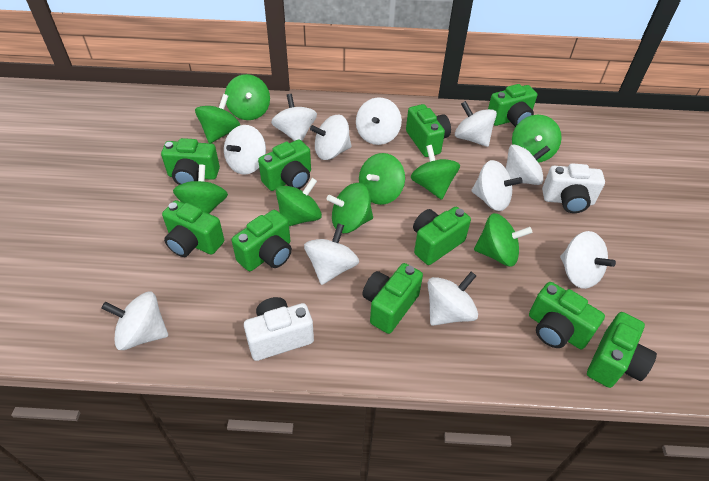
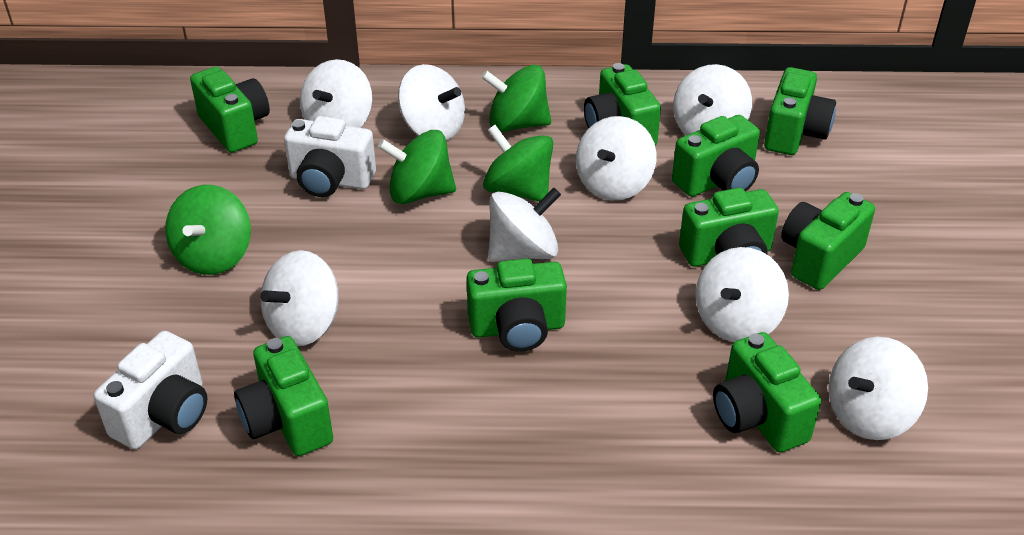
green camera: 10 -> 9
green spinning top: 9 -> 4
white spinning top: 11 -> 8

